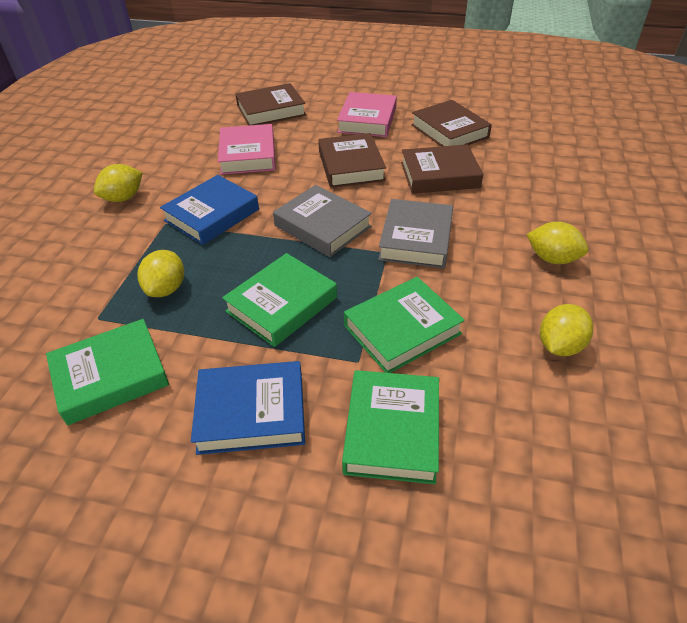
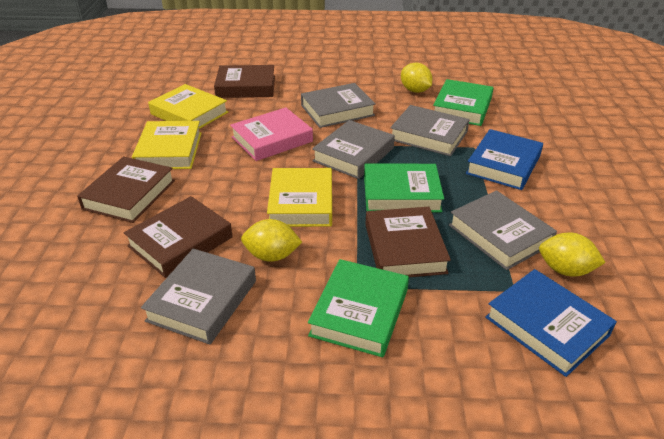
green book: 4 -> 3
grey book: 2 -> 5
pink book: 2 -> 1
yellow book: 0 -> 3
yellow lemon: 4 -> 3

